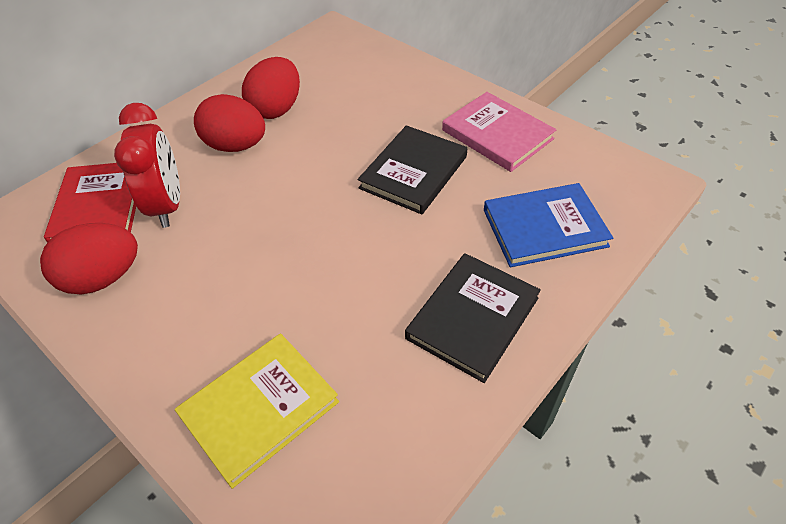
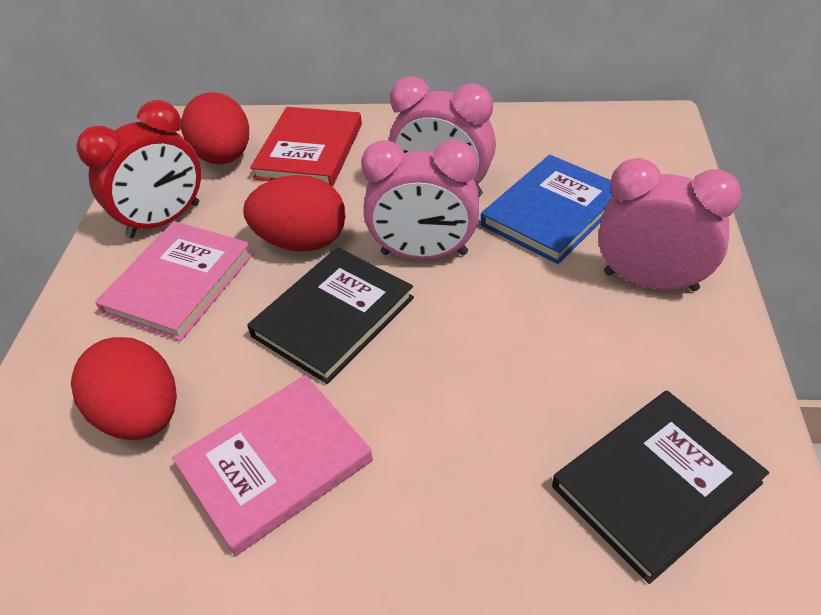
pink book: 1 -> 2
pink clock: 0 -> 3
yellow book: 1 -> 0

